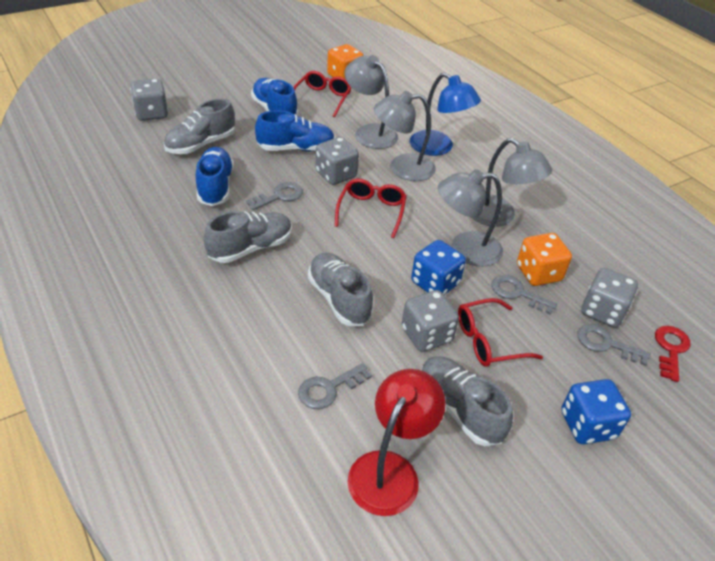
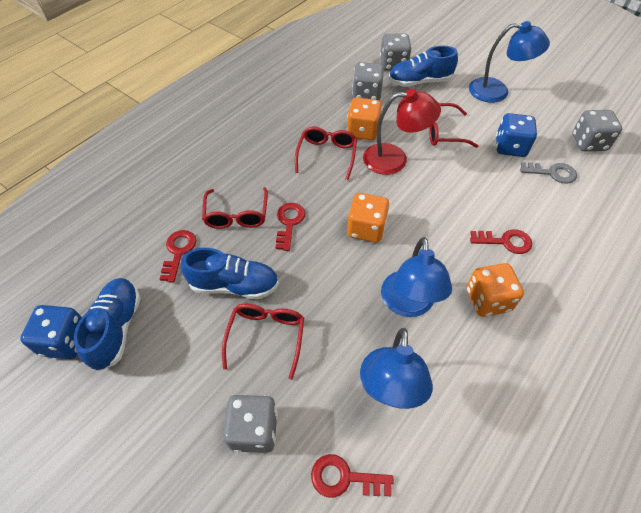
blue lamp: 1 -> 3
grey key: 4 -> 1
grey lamp: 4 -> 0
grey shoe: 4 -> 0
orange dice: 2 -> 3
red glasses: 3 -> 4
red key: 1 -> 4

